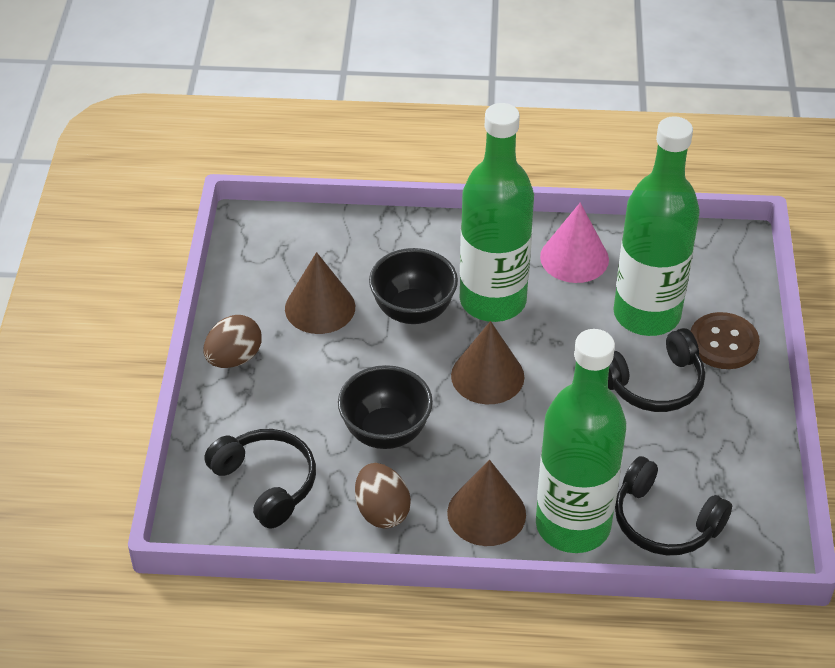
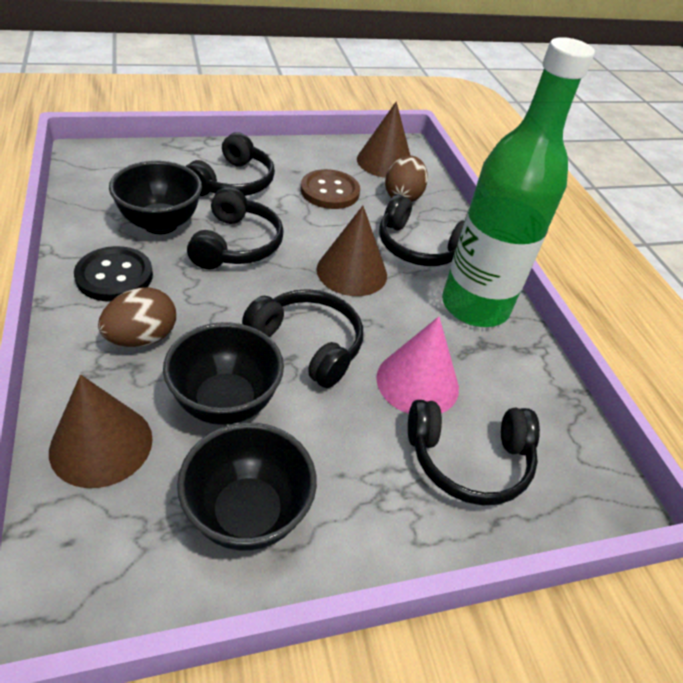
black bowl: 2 -> 3
black button: 0 -> 1
black headphones: 3 -> 5
green bottle: 3 -> 1

